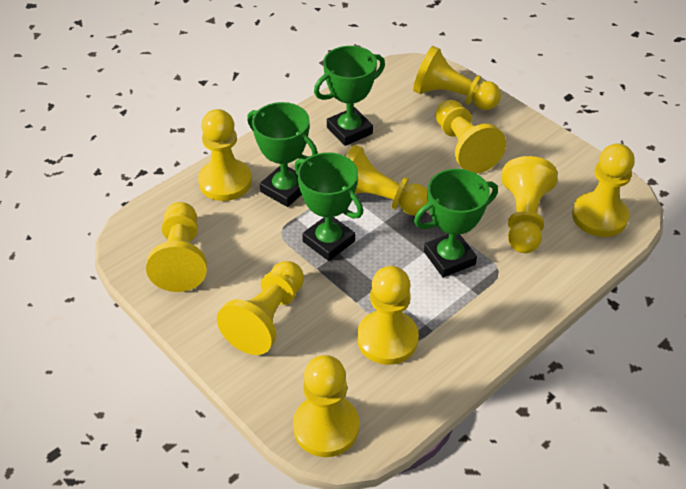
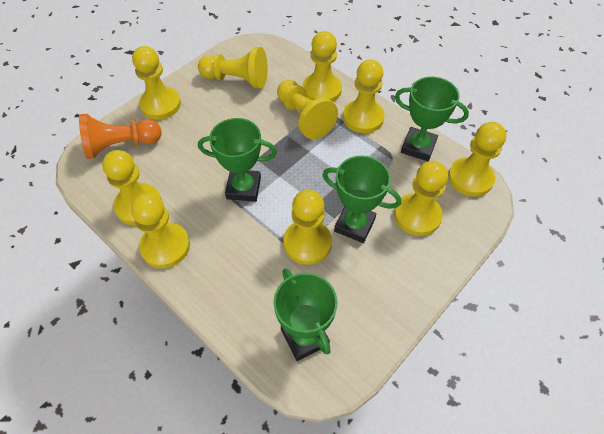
orange pawn: 0 -> 1

